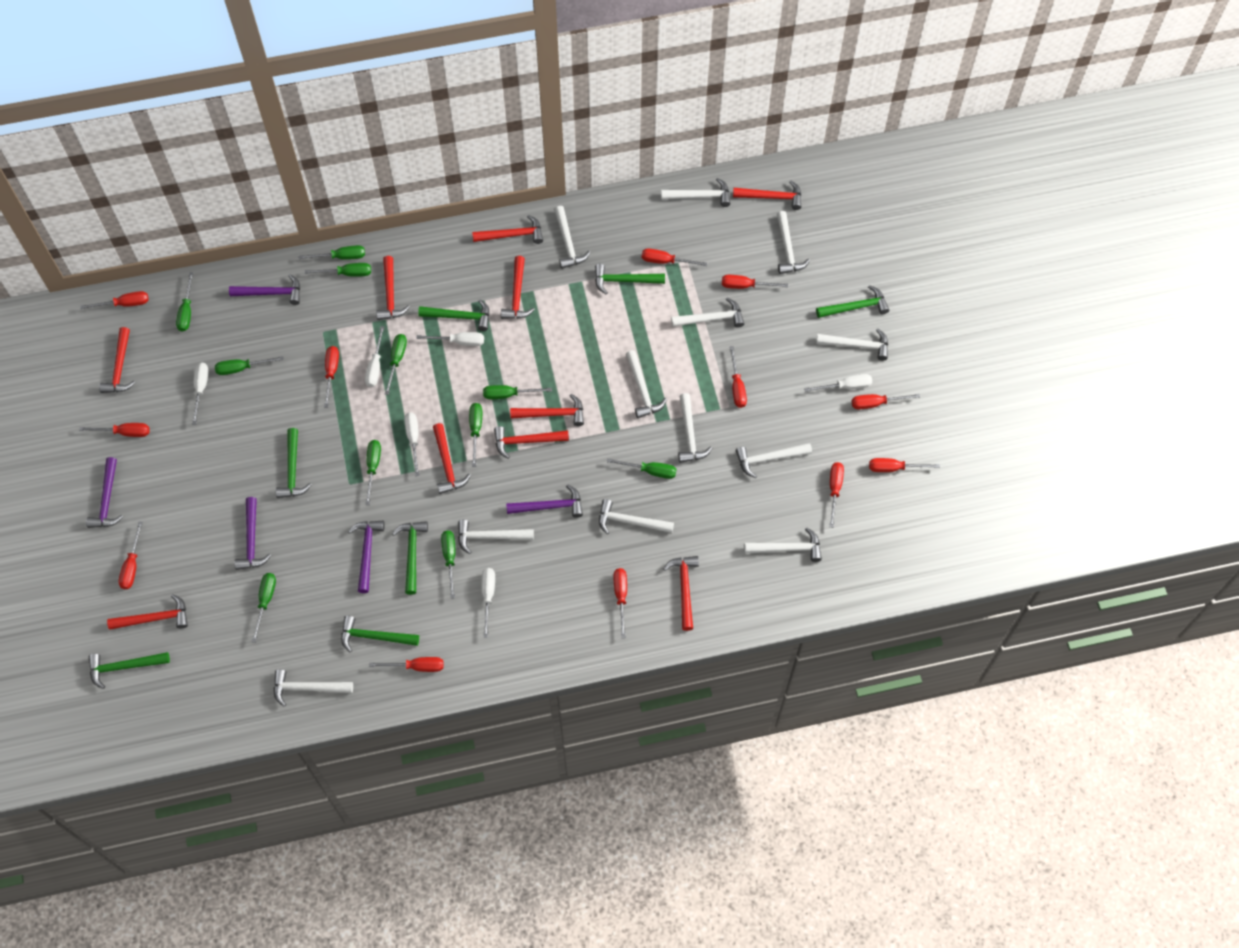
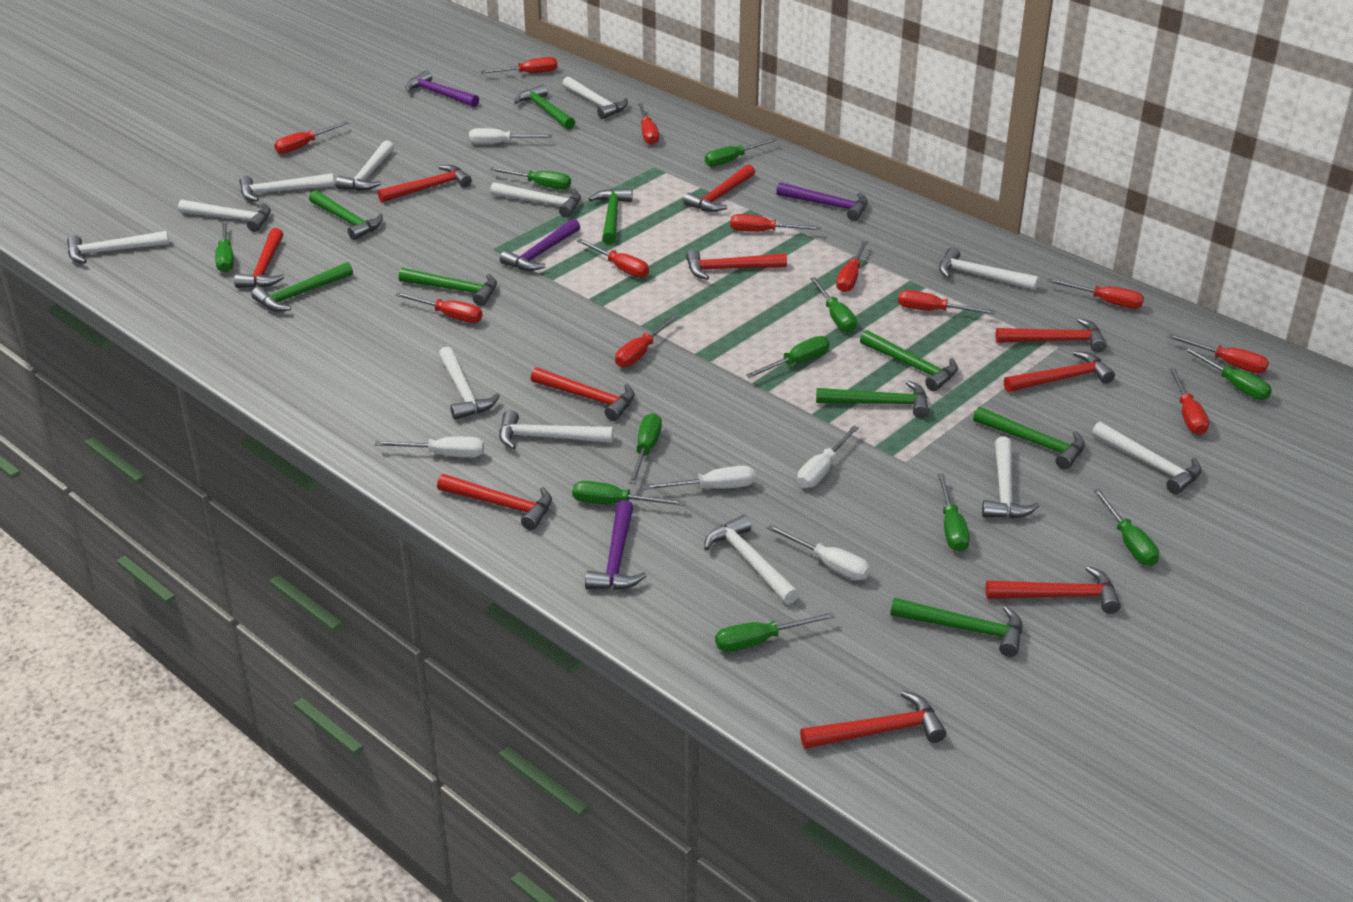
green hammer: 7 -> 9
purple hammer: 5 -> 4
white screwdriver: 6 -> 5

